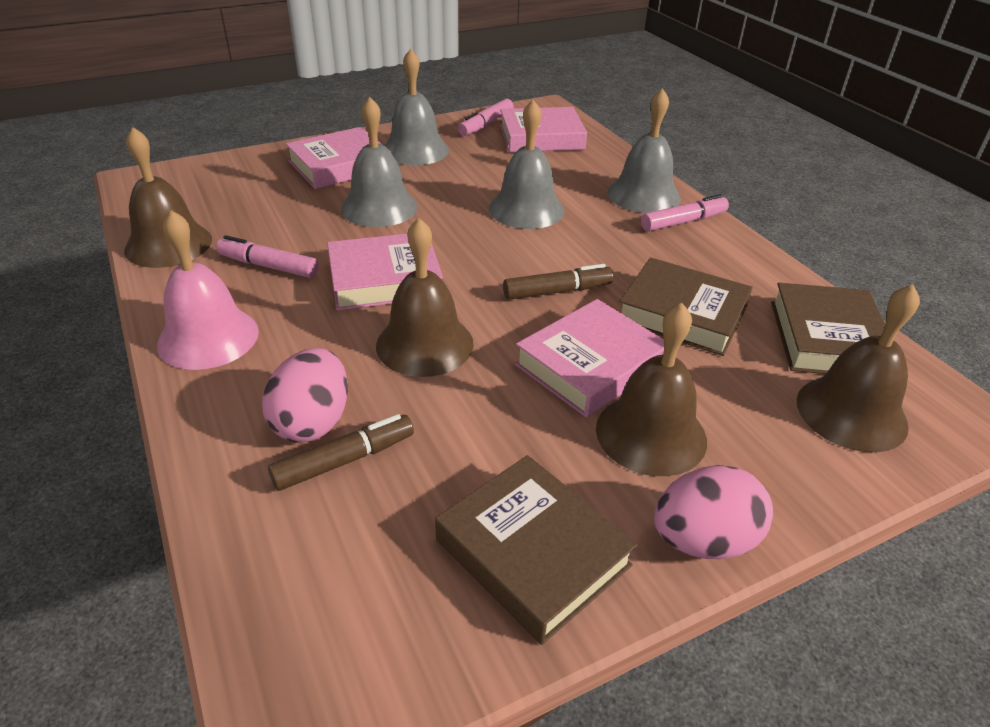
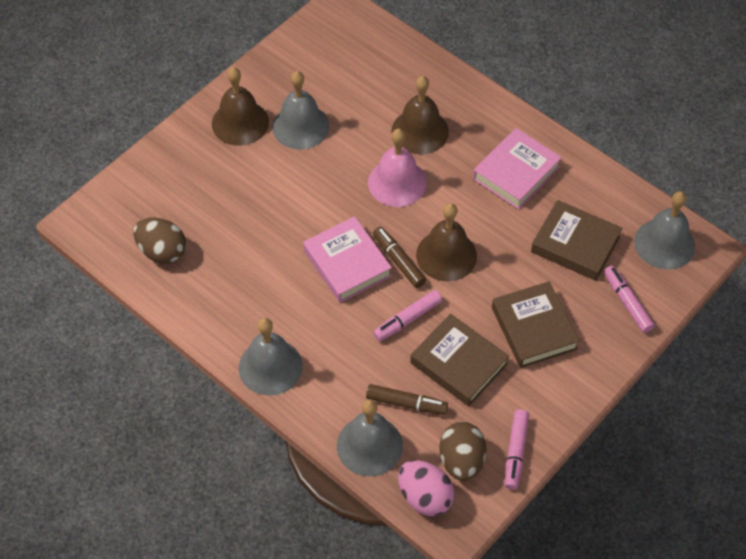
brown bell: 4 -> 3
brown egg: 0 -> 2
pink book: 4 -> 2
pink egg: 2 -> 1

